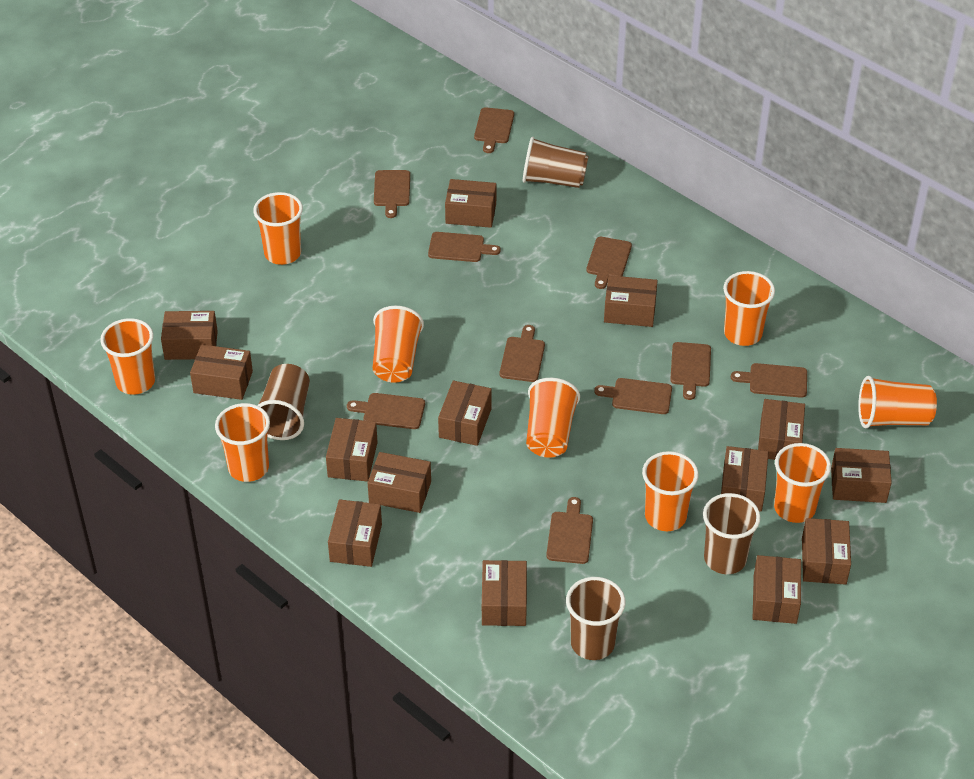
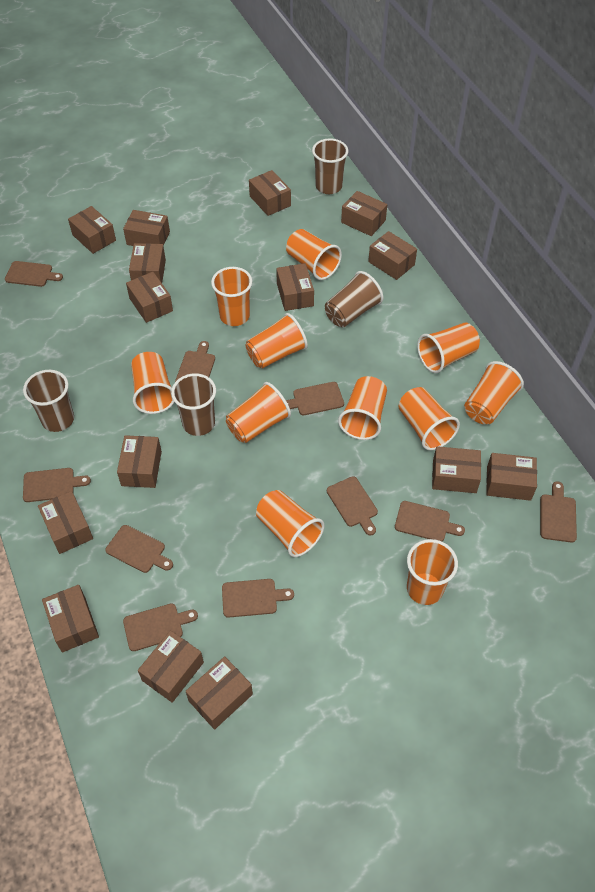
brown box: 14 -> 15
orange cup: 9 -> 11

